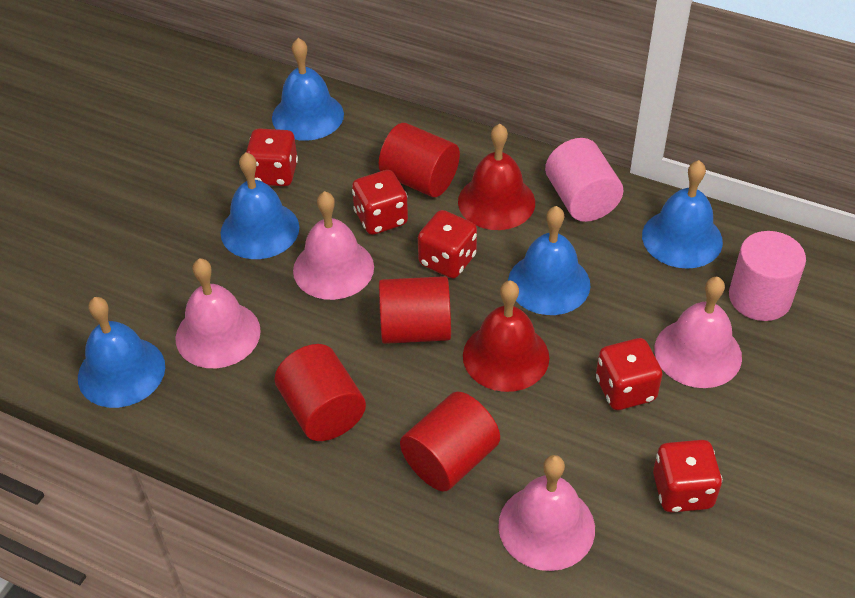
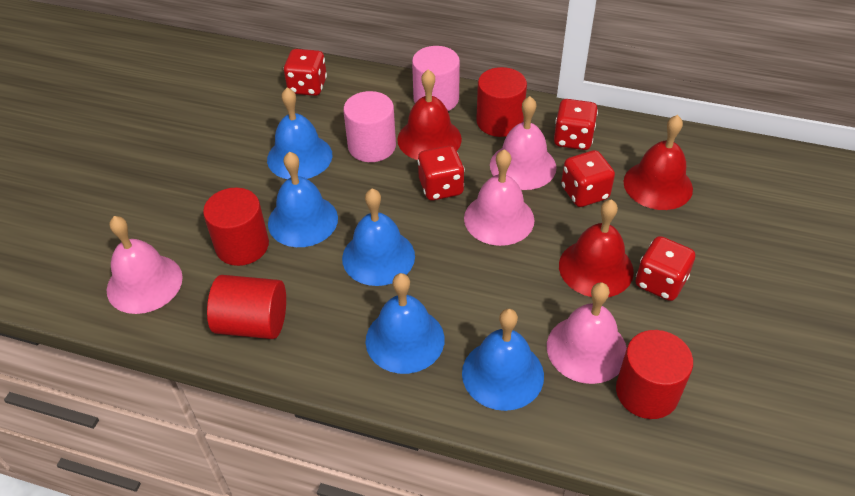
red bell: 2 -> 3

